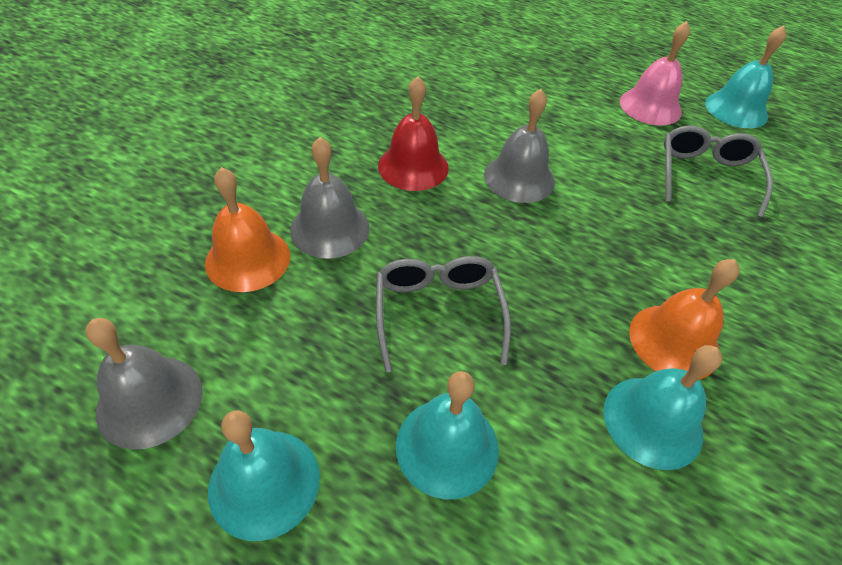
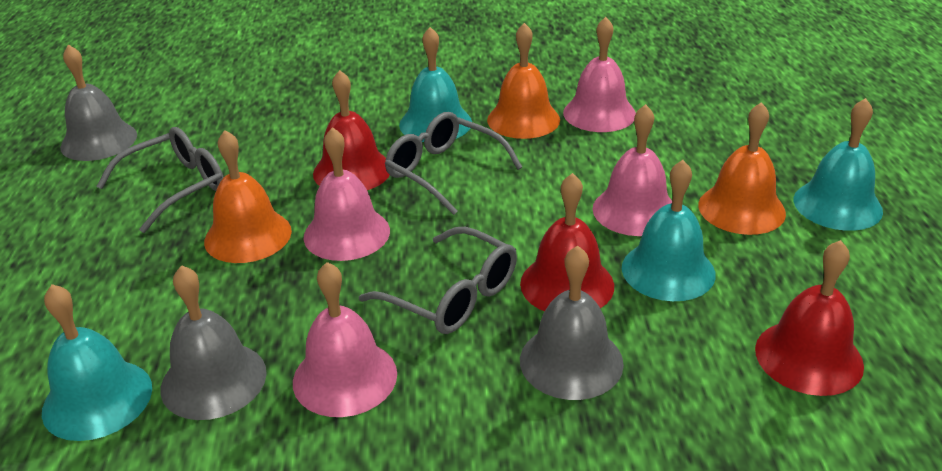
grey glasses: 2 -> 3
orange bell: 2 -> 3
pink bell: 1 -> 4
red bell: 1 -> 3

